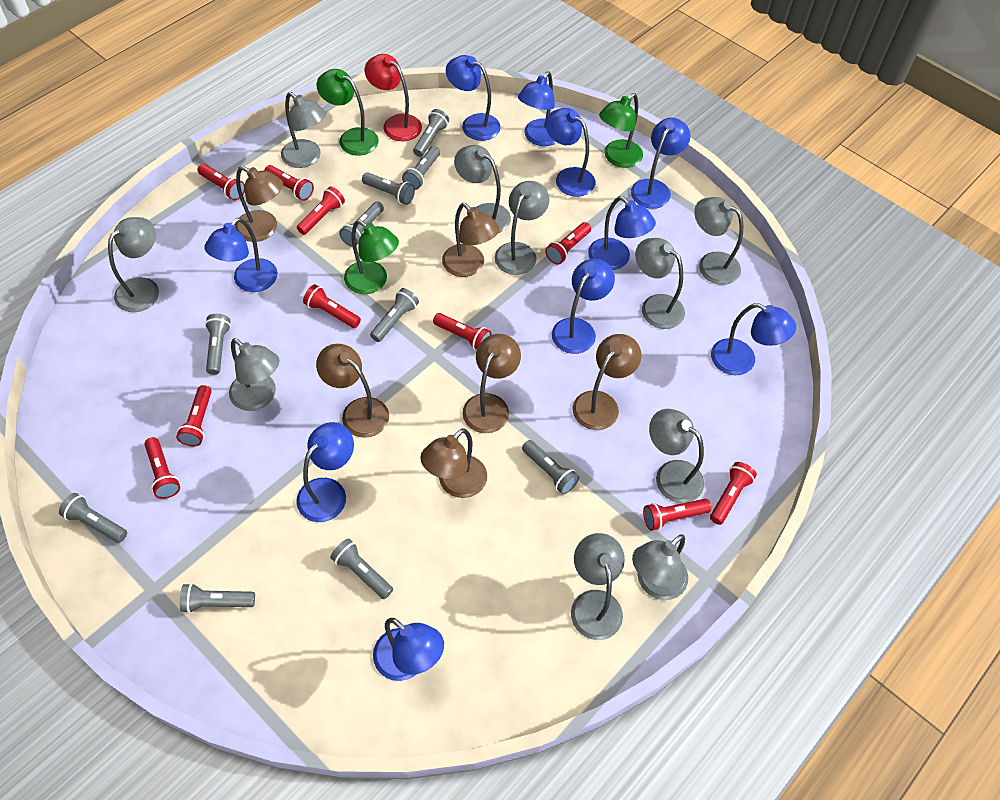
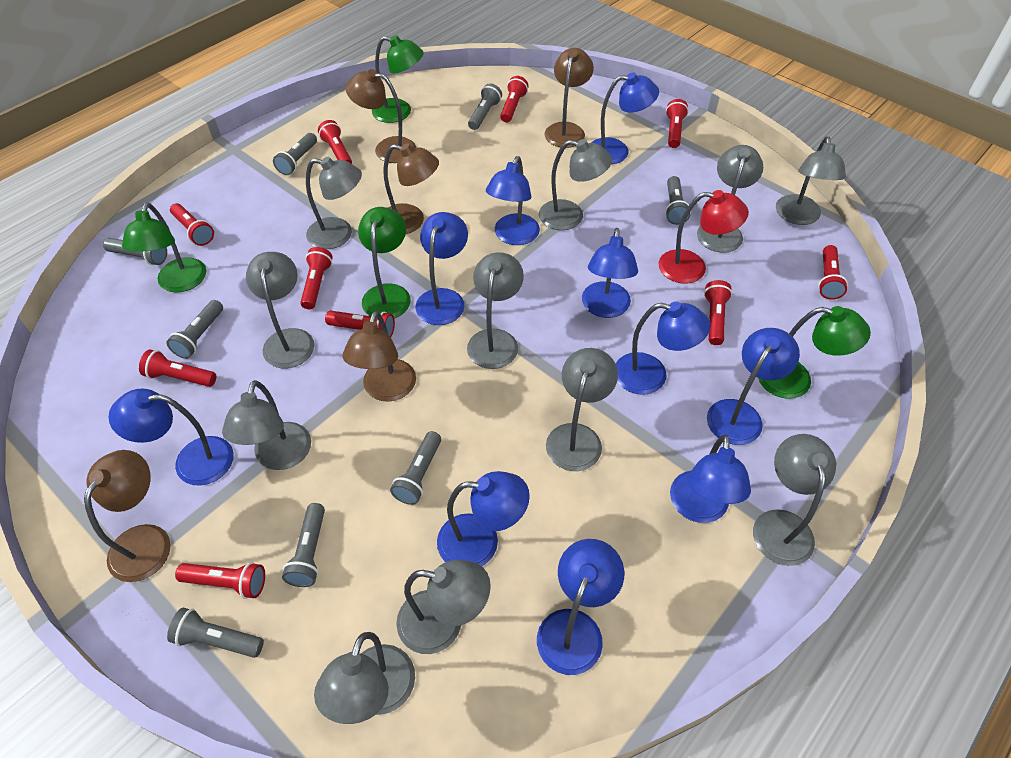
brown lamp: 6 -> 5
green lamp: 3 -> 4
grey flashlight: 10 -> 8
grey lamp: 10 -> 11

